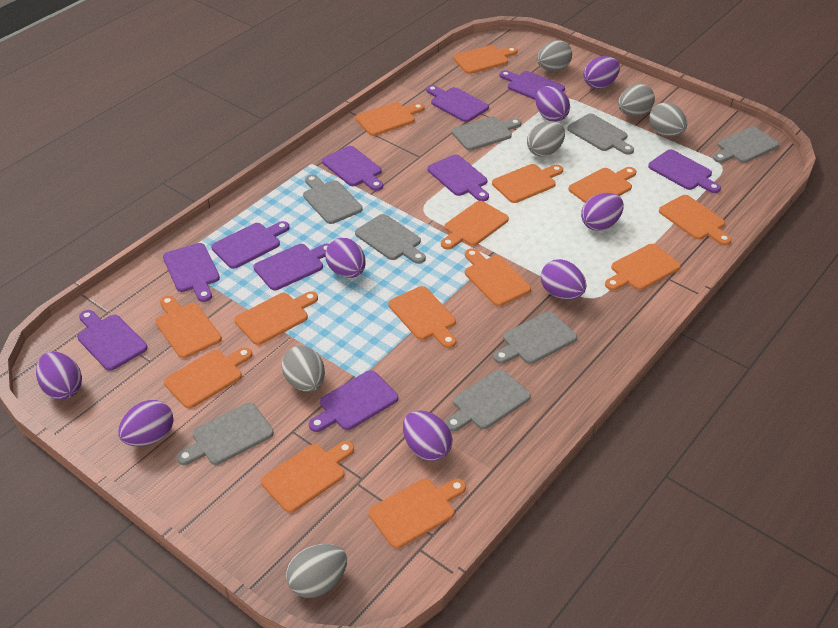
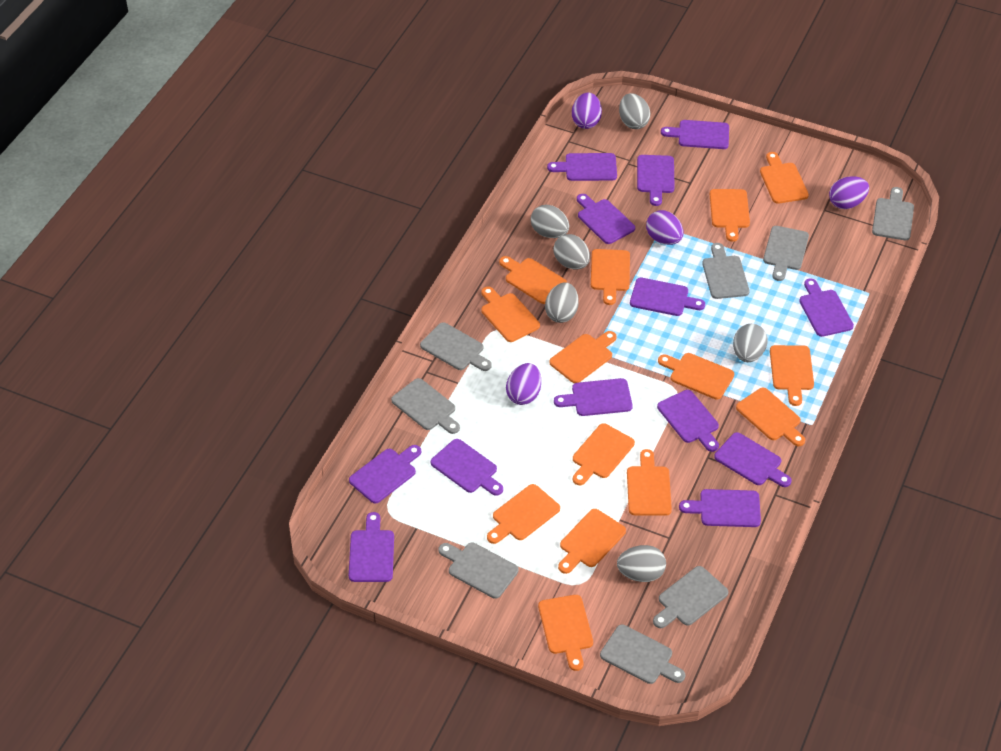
purple cutting board: 10 -> 13
purple egg: 8 -> 4

